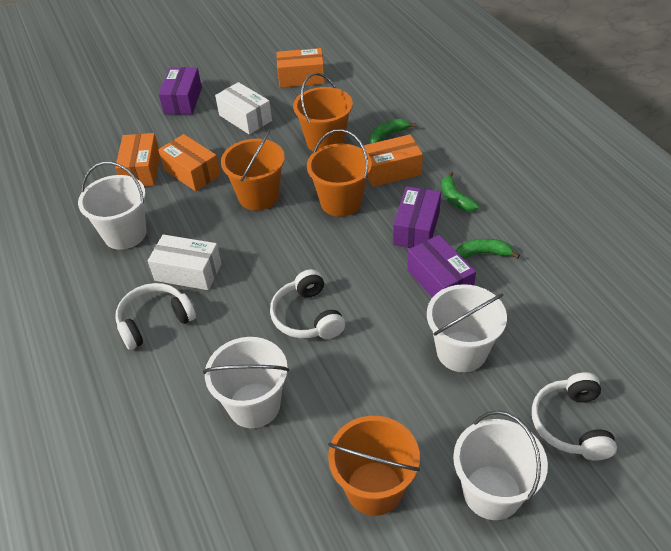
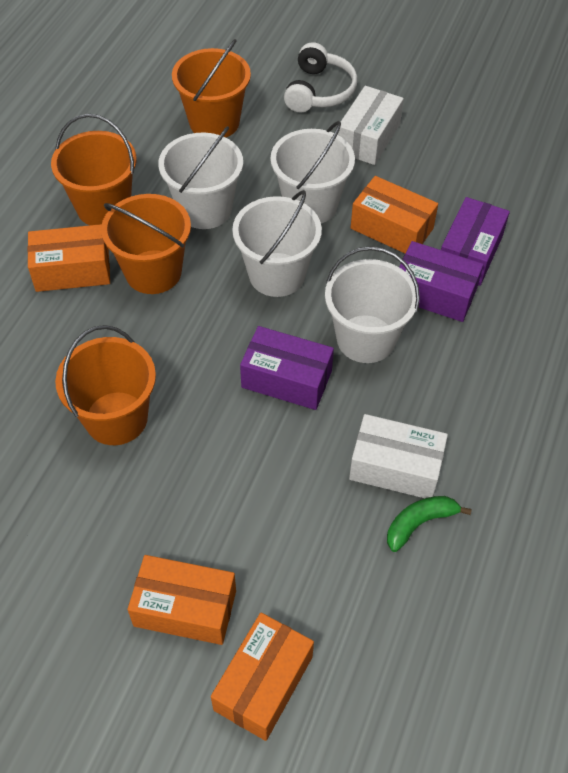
green banana: 3 -> 1
white headphones: 3 -> 1

